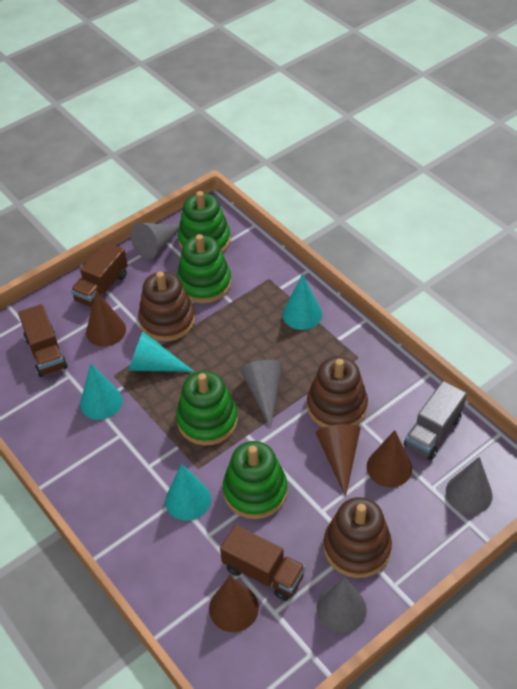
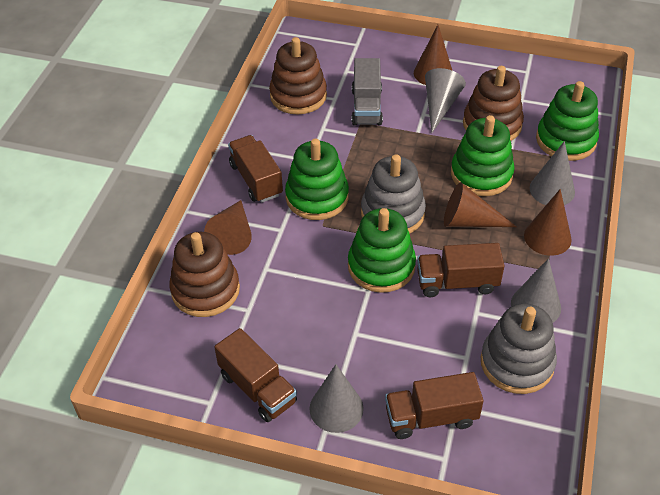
brown truck: 3 -> 4
grey stacking toy: 0 -> 2
turquoise cone: 4 -> 0

